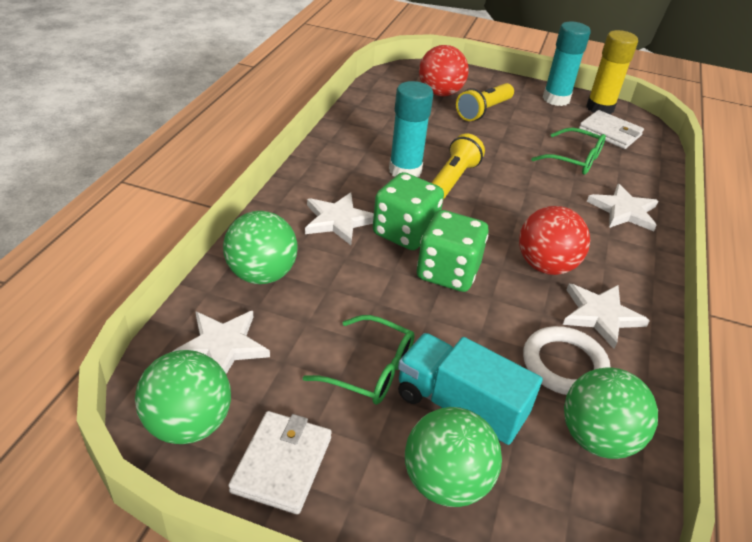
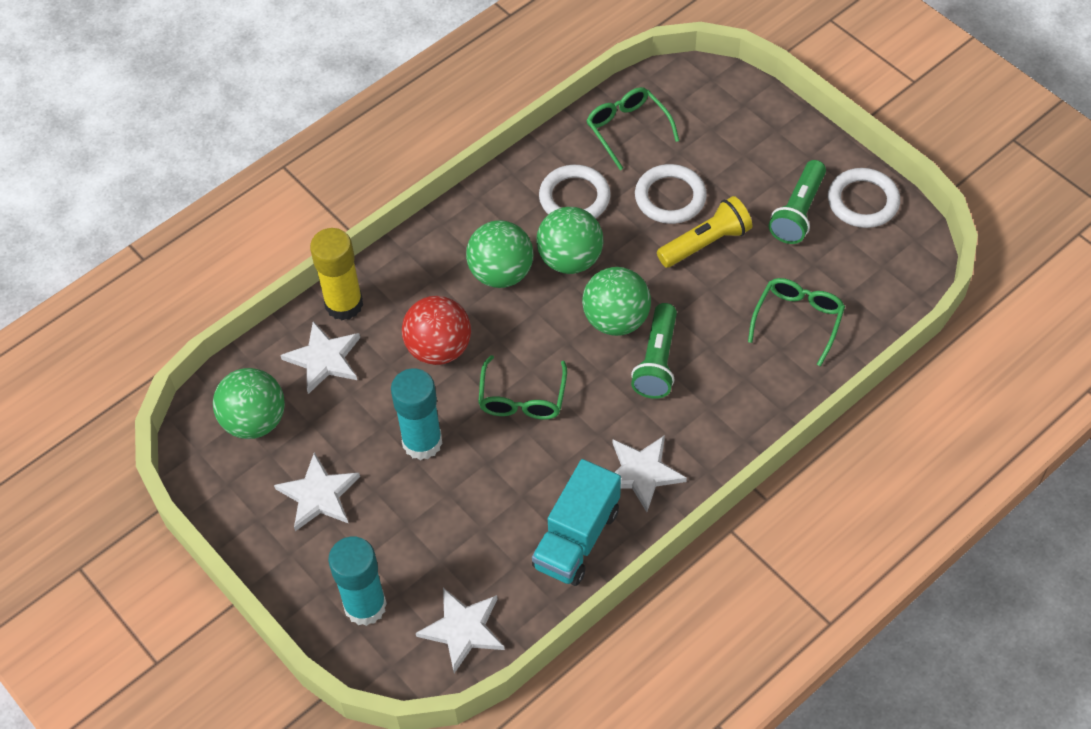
green dice: 2 -> 0
green flashlight: 0 -> 2
green glasses: 2 -> 3
red ball: 2 -> 1
white ring: 1 -> 3
white wallet: 2 -> 0
yellow flashlight: 2 -> 1

